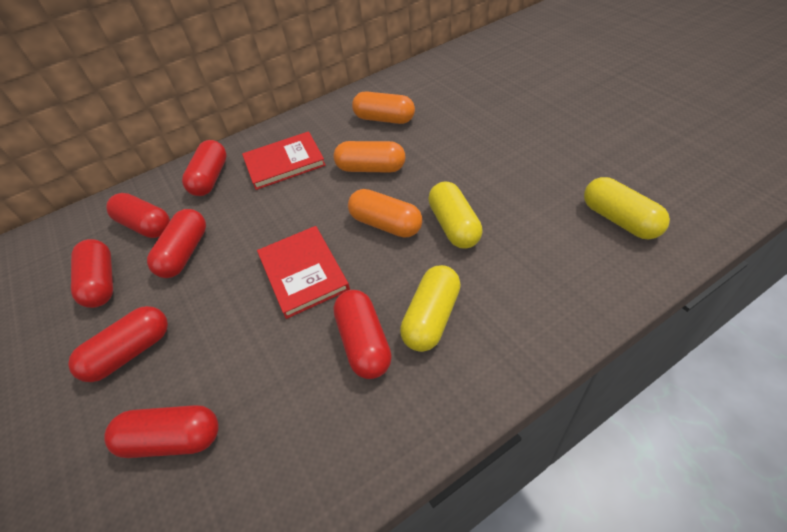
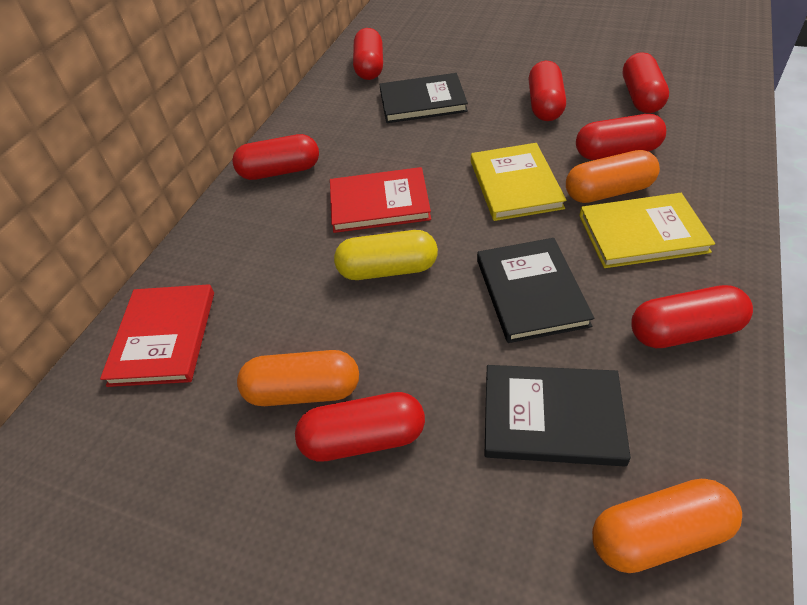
black book: 0 -> 3
yellow book: 0 -> 2
yellow capsule: 3 -> 1

